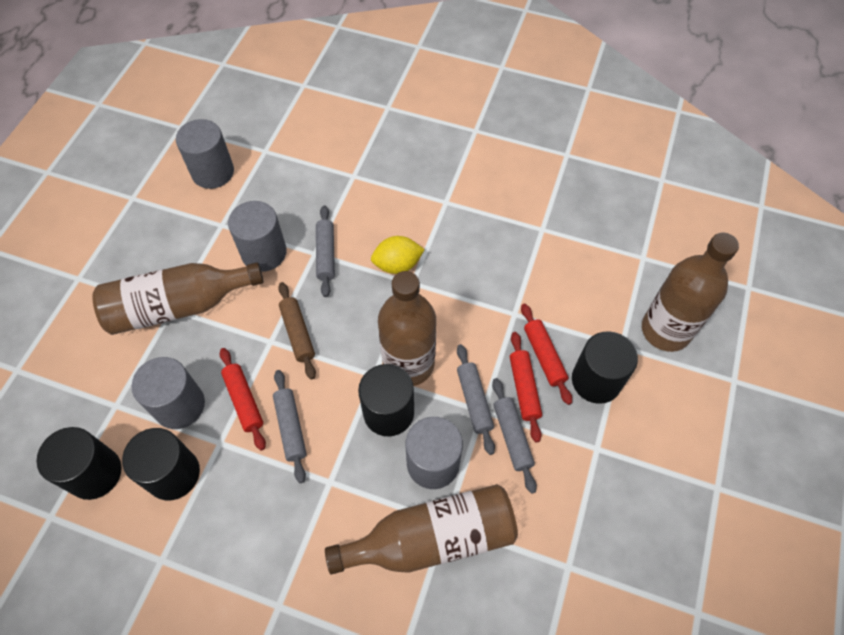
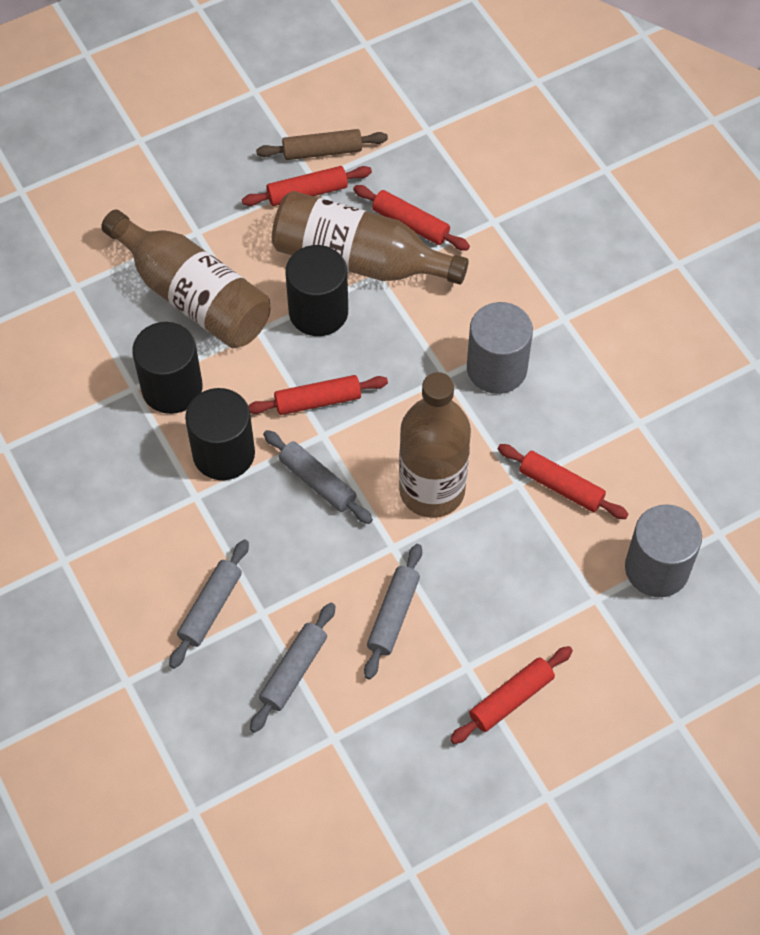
black cylinder: 4 -> 3
brown bottle: 4 -> 3
grey cylinder: 4 -> 2
red rolling pin: 3 -> 5
yellow lemon: 1 -> 0

